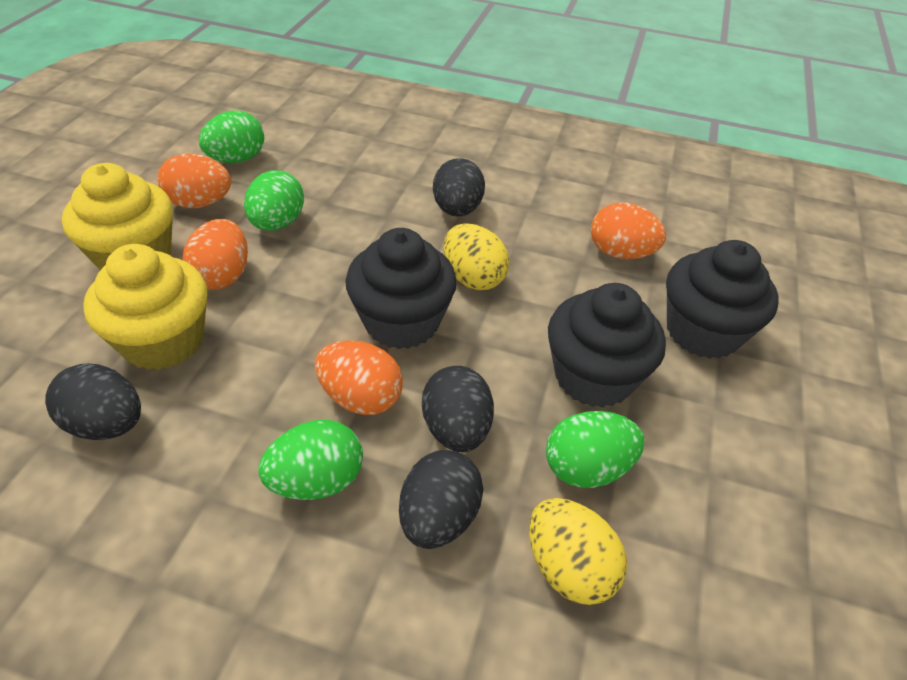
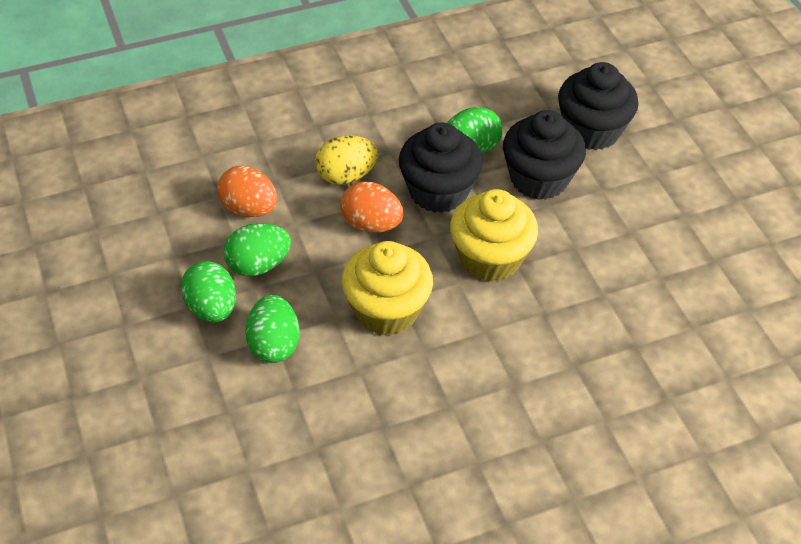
black egg: 4 -> 0
orange egg: 4 -> 2
yellow egg: 2 -> 1

